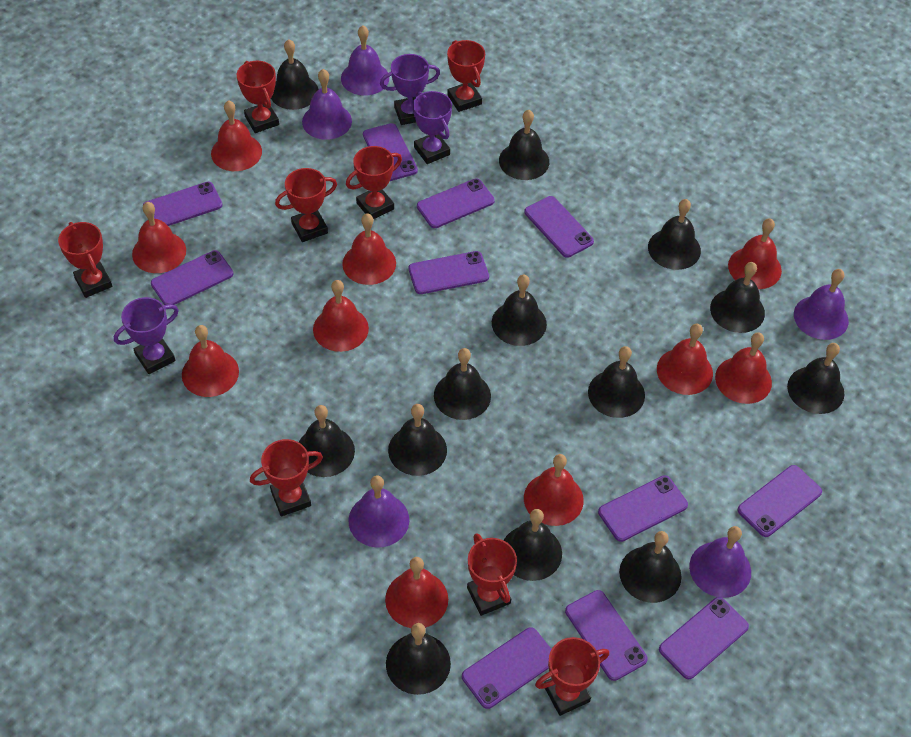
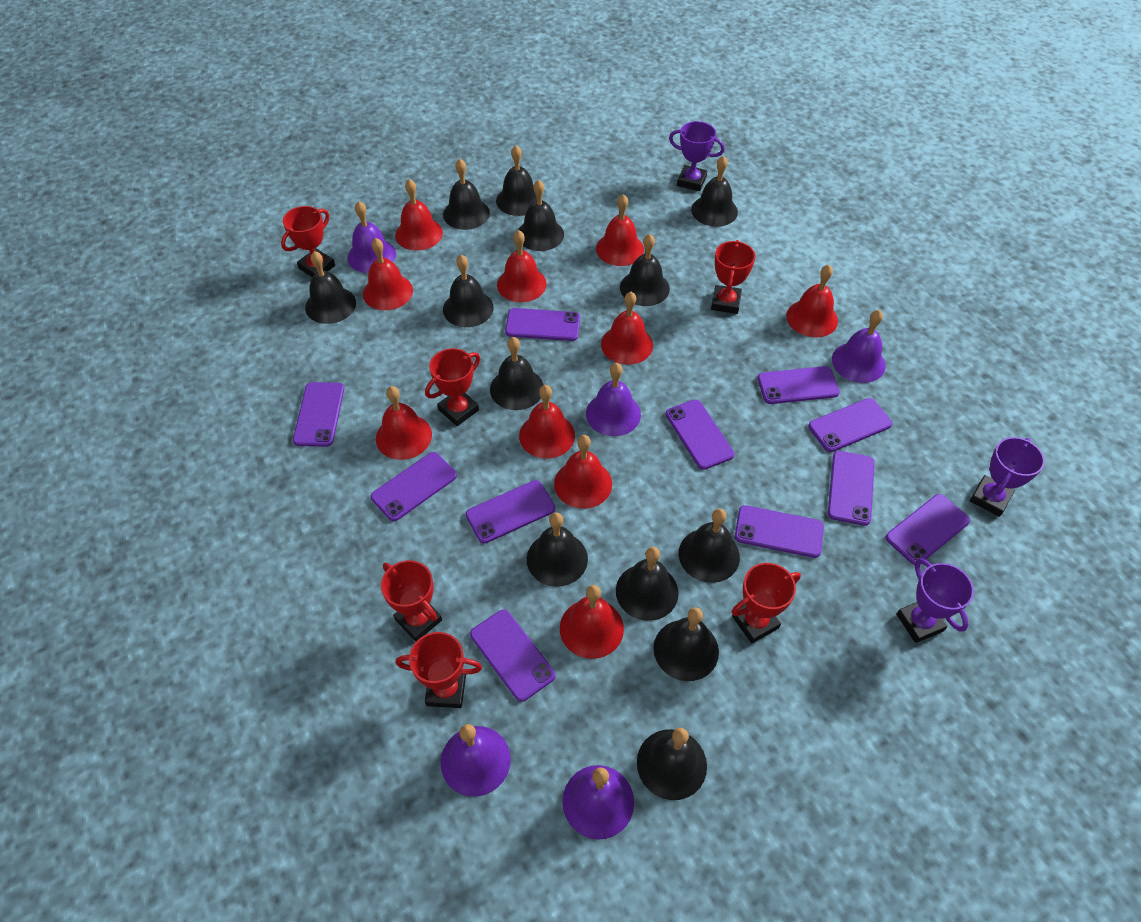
red trophy: 8 -> 6

